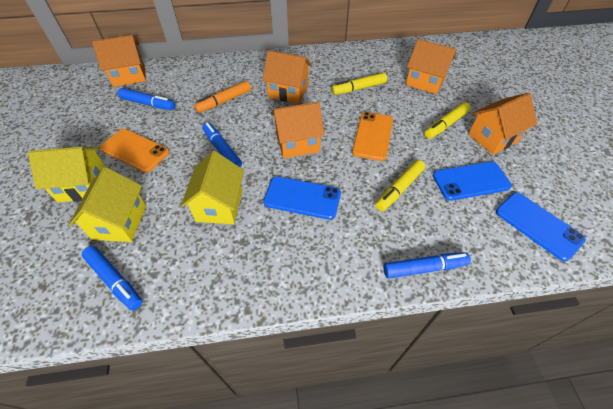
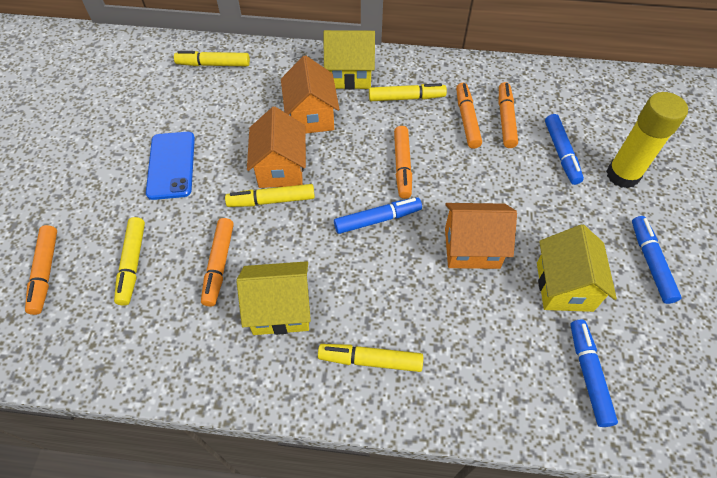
blue phone: 3 -> 1
orange house: 5 -> 3
orange marker: 1 -> 5
orange phone: 2 -> 0
yellow glue stick: 0 -> 1
yellow marker: 3 -> 5

